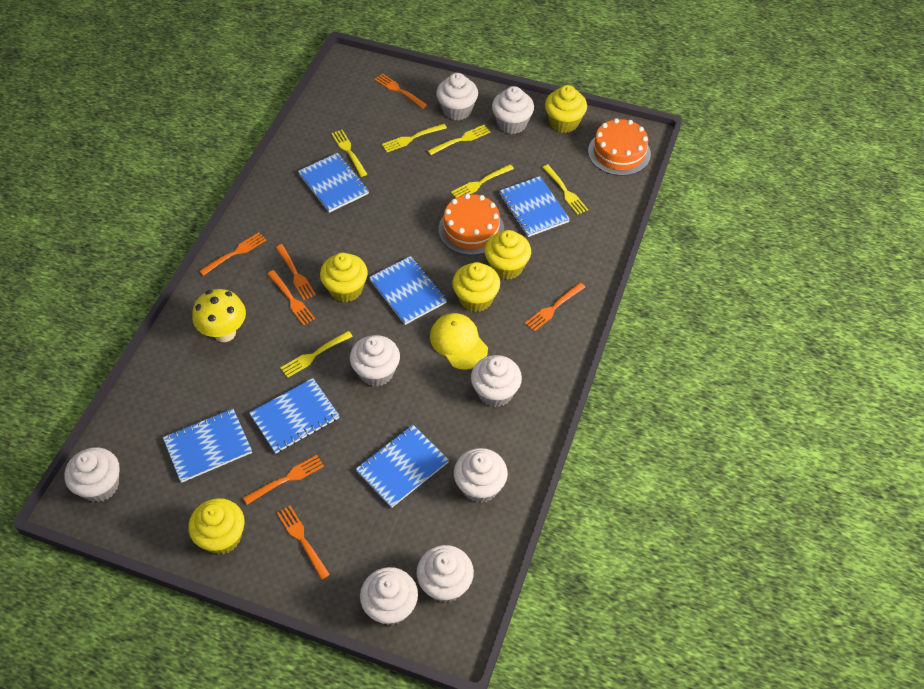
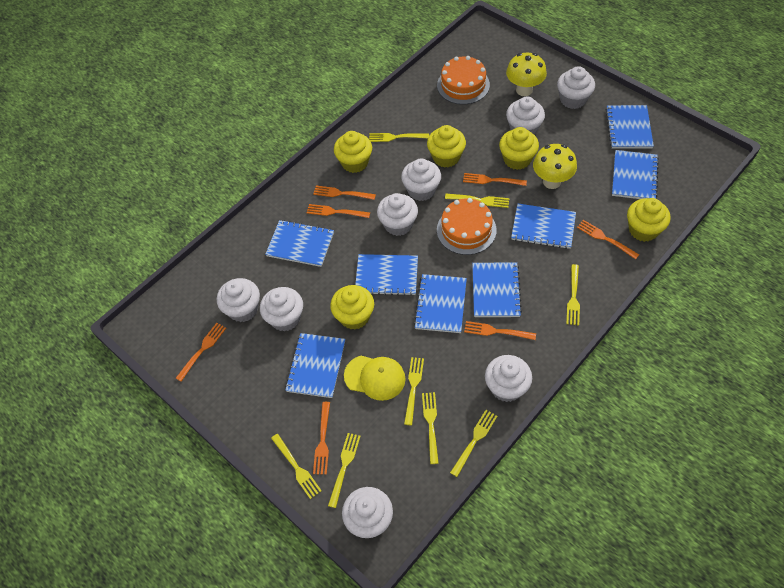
blue notebook: 6 -> 8
yellow fork: 6 -> 8
yellow mushroom: 1 -> 2

